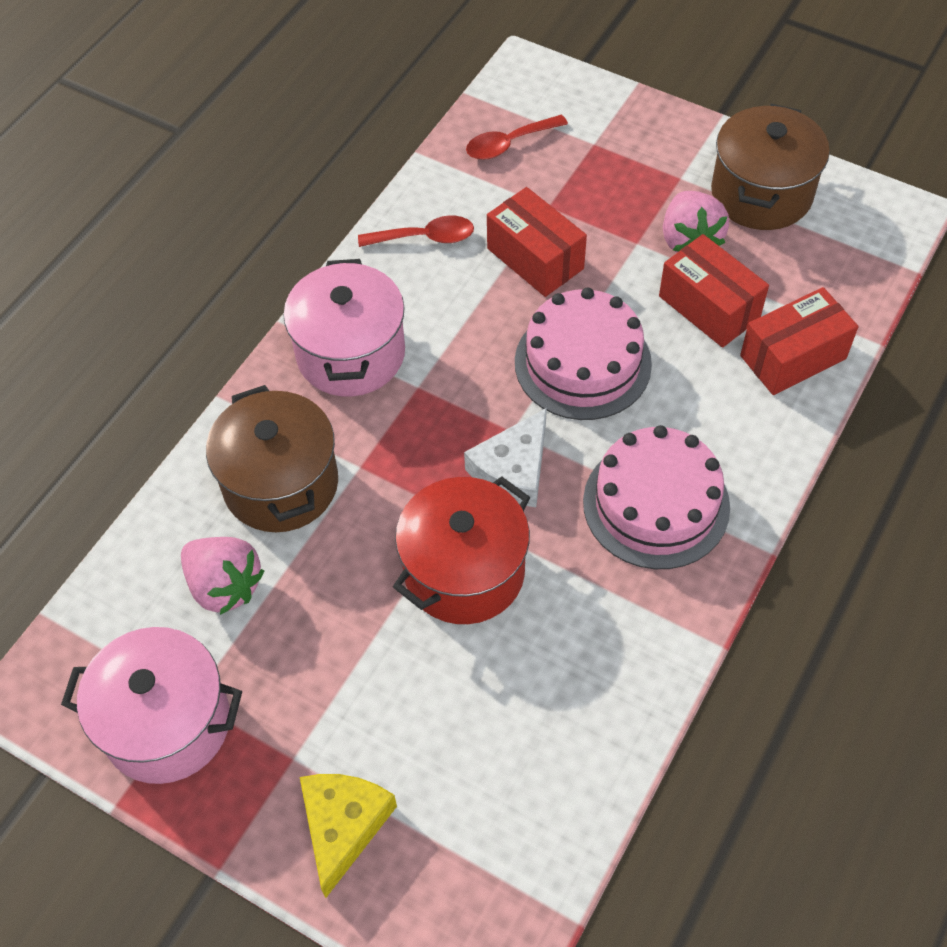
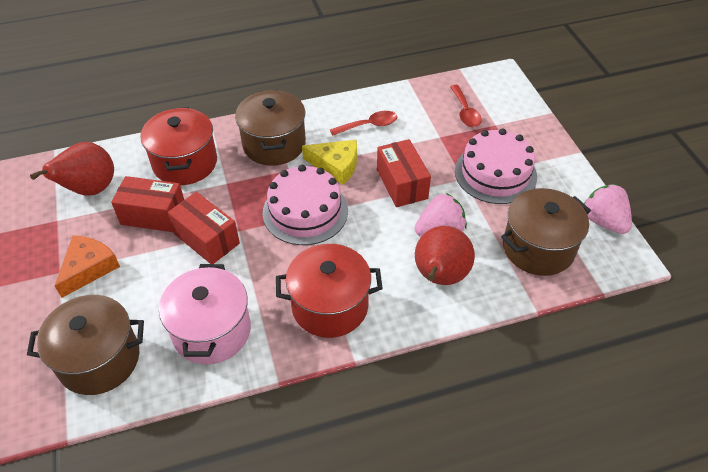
brown pot: 2 -> 3
orange cheese: 0 -> 1
pink pot: 2 -> 1
red pear: 0 -> 2
red pot: 1 -> 2
white cheese: 1 -> 0

